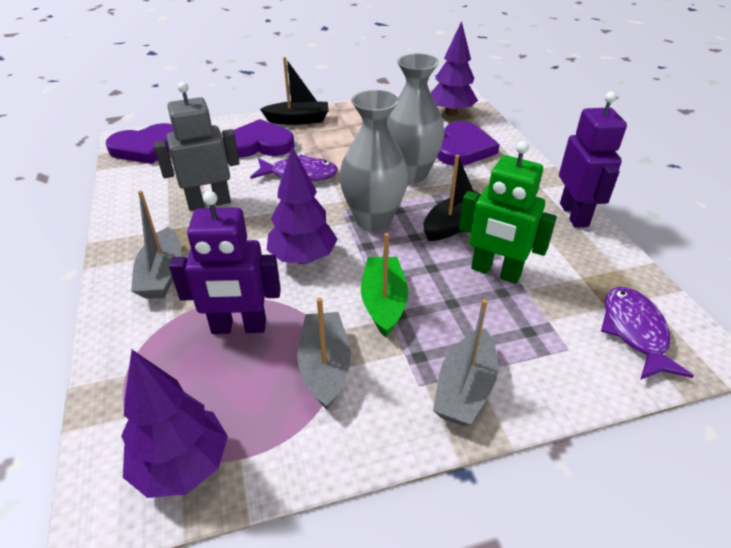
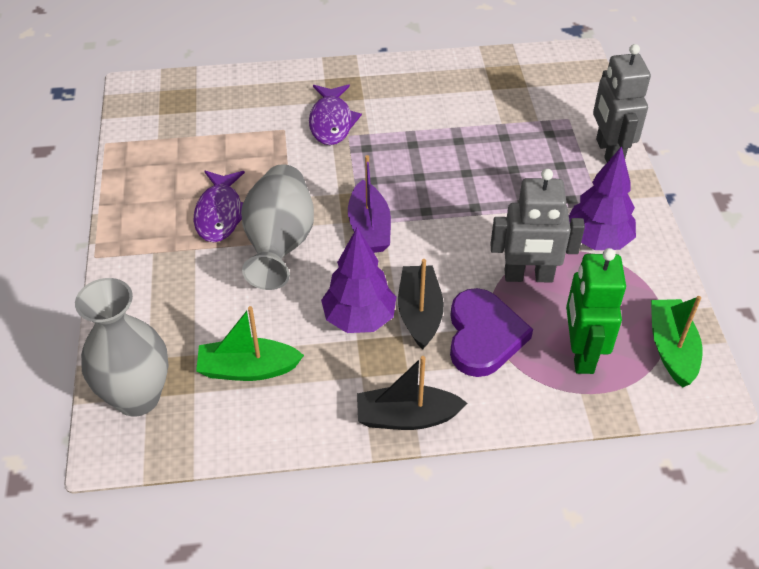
green boat: 1 -> 2
grey boat: 3 -> 0
grey robot: 1 -> 2
purple boat: 0 -> 1
purple heart: 3 -> 1
purple robot: 2 -> 0
purple tree: 3 -> 2

